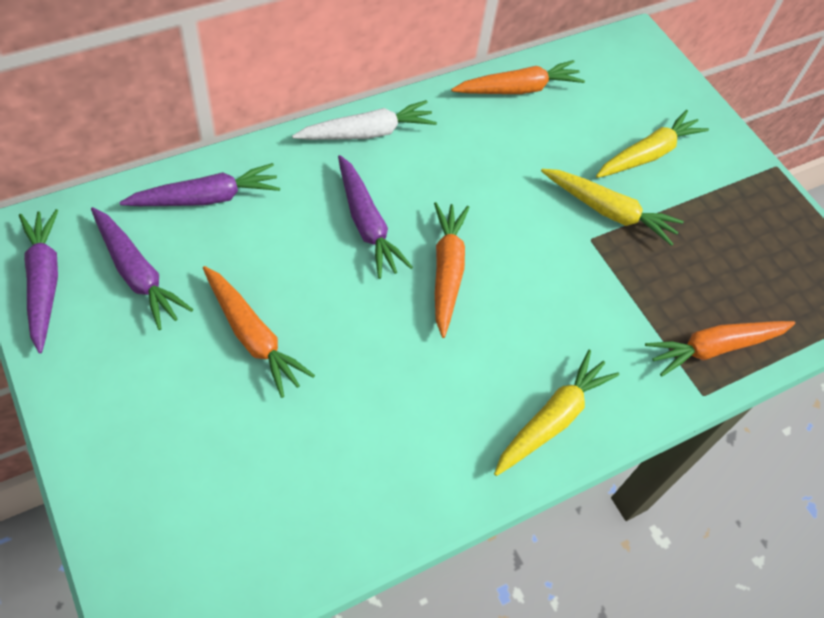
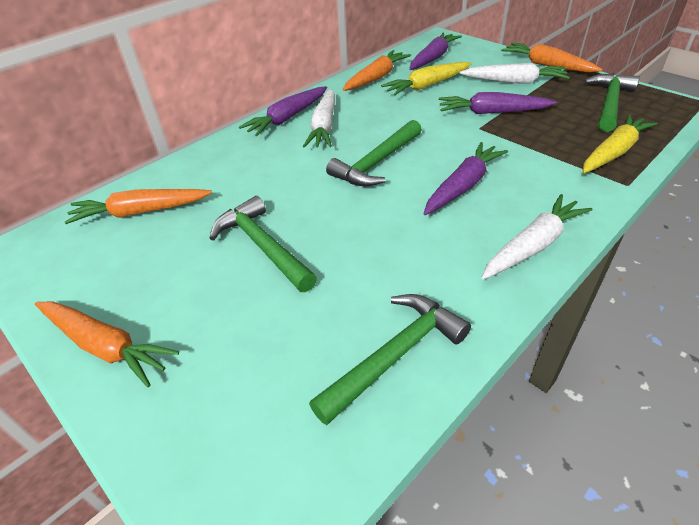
green hammer: 0 -> 4
white carrot: 1 -> 3
yellow carrot: 3 -> 2

